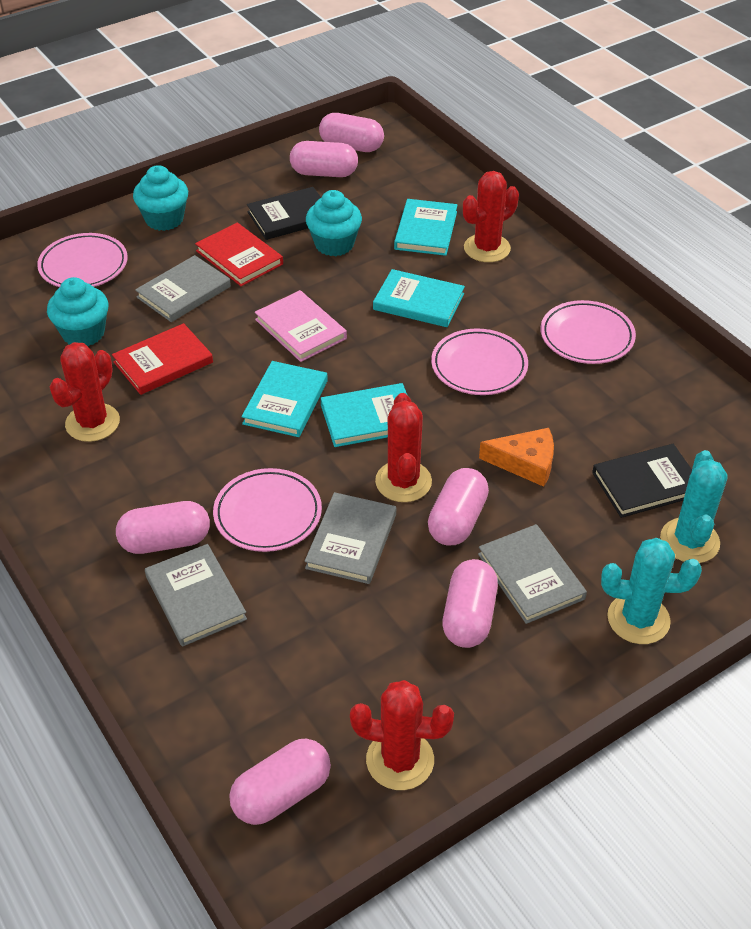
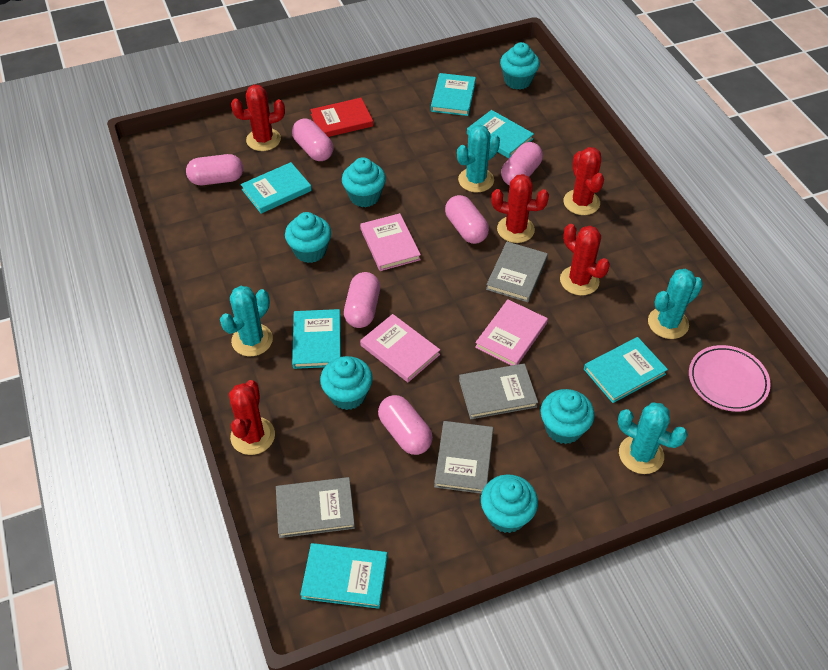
black book: 2 -> 0
orange cheese: 1 -> 0
pink book: 1 -> 3
pink plate: 4 -> 1
red book: 2 -> 1
red cactus: 4 -> 5
turquoise book: 4 -> 6
turquoise cactus: 2 -> 4
turquoise cupcake: 3 -> 6

